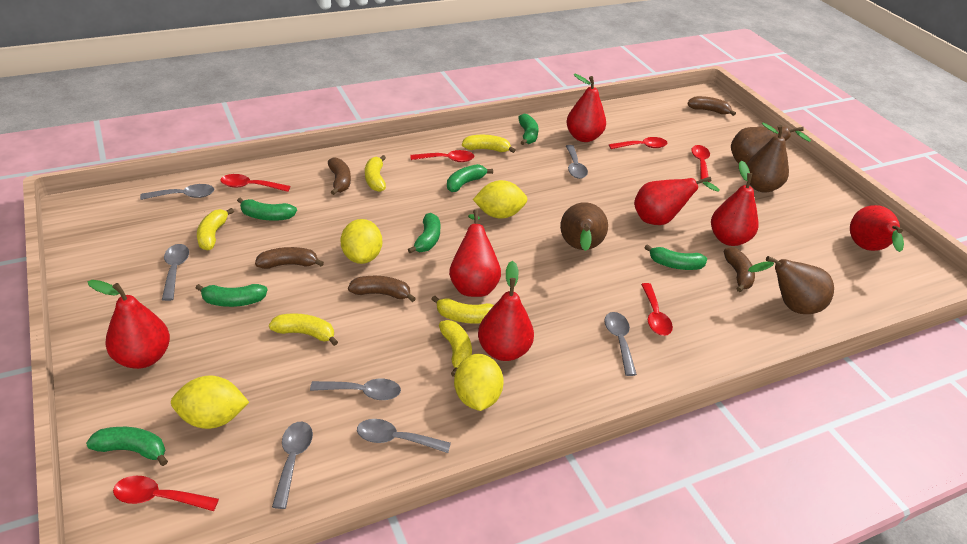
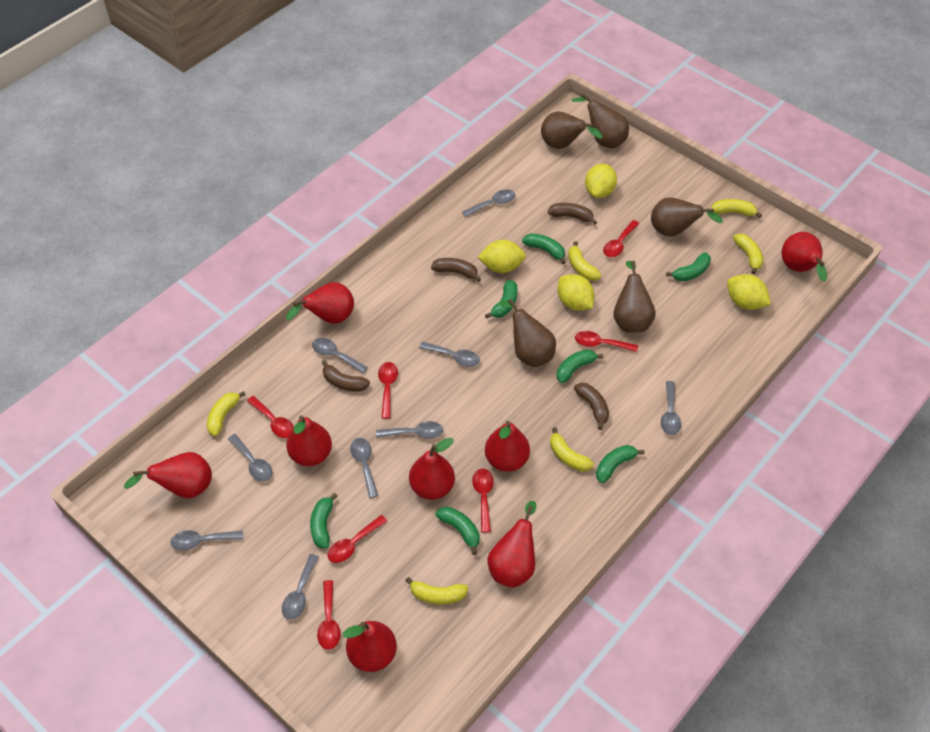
brown banana: 5 -> 4
brown pear: 4 -> 5
grey spoon: 7 -> 9
red pear: 7 -> 8
red spoon: 6 -> 7

